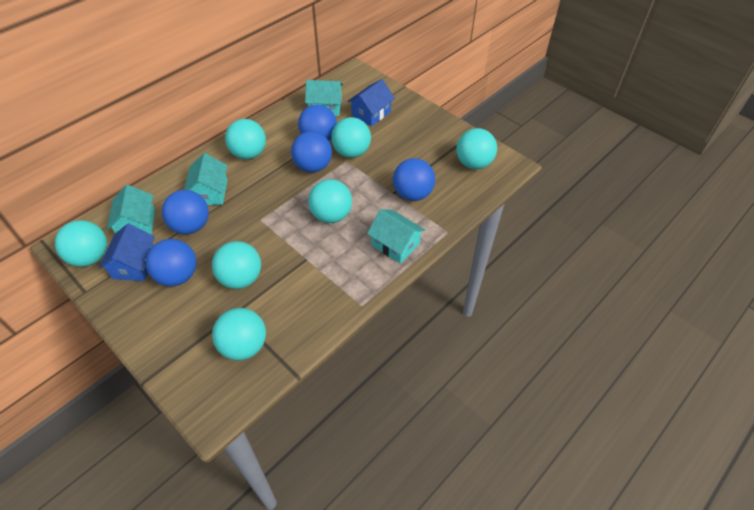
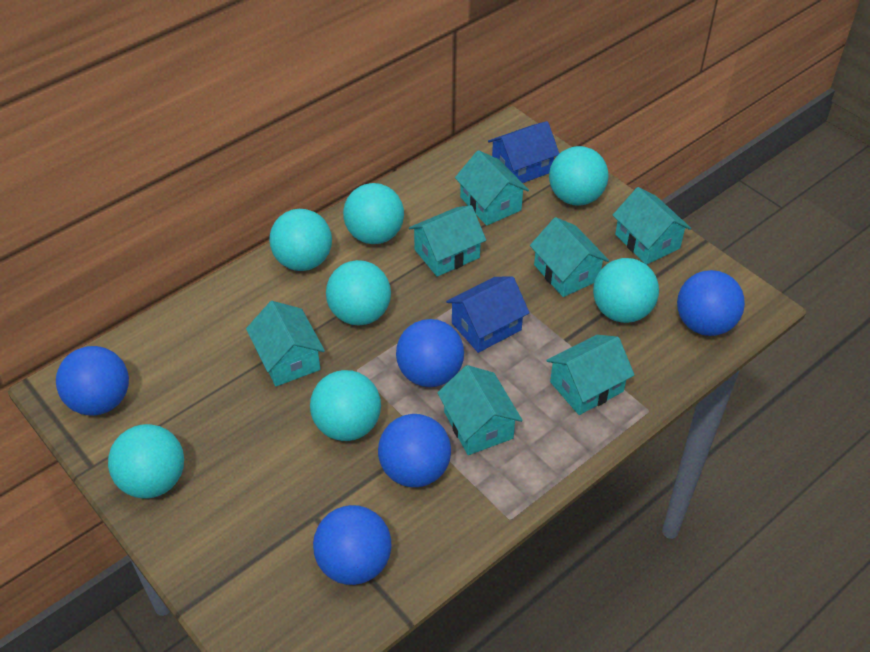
turquoise house: 4 -> 7

